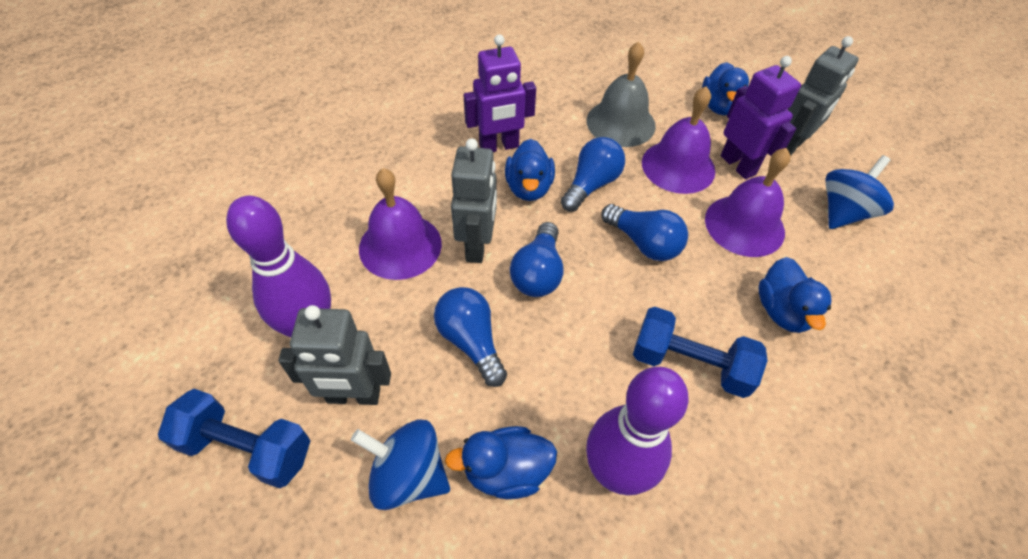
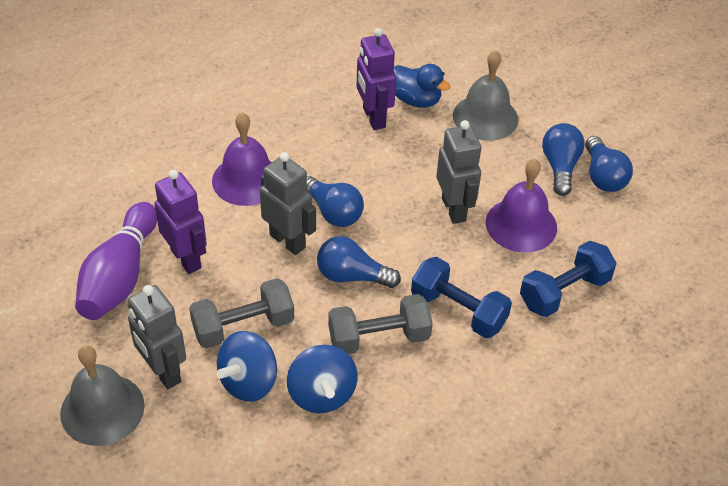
blue duck: 4 -> 1
grey bell: 1 -> 2
grey dumbbell: 0 -> 2
purple bell: 3 -> 2
purple bowling pin: 2 -> 1

